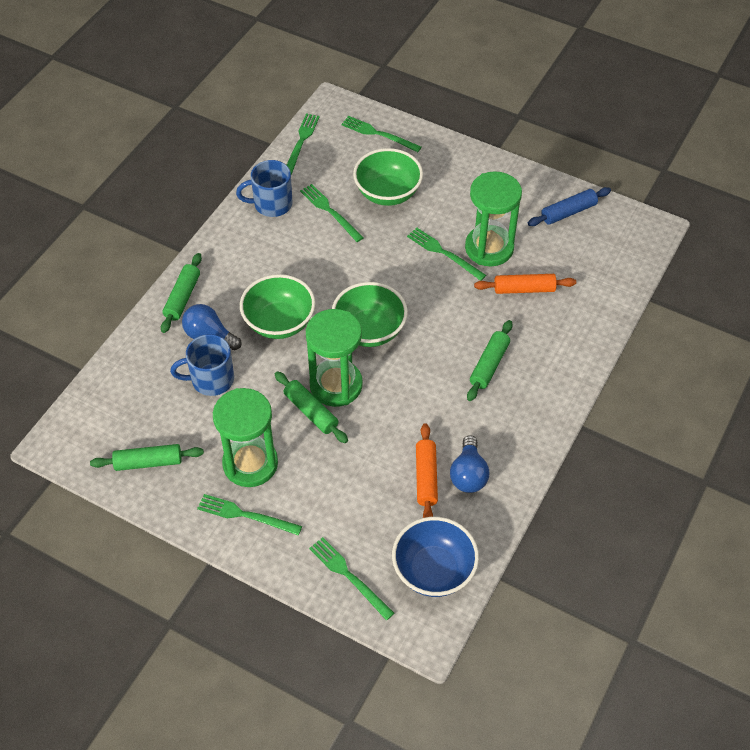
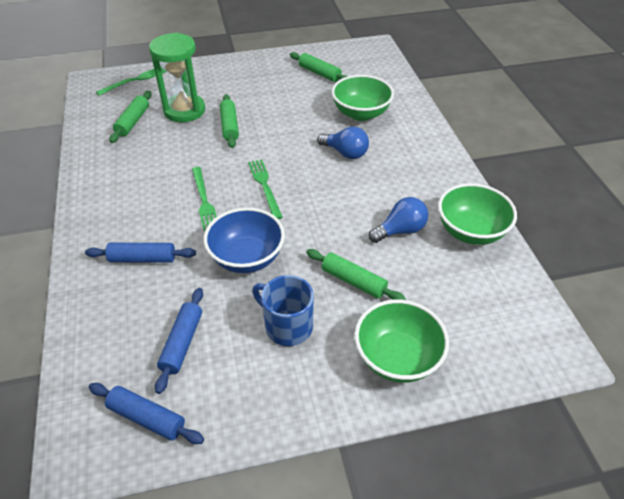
blue mug: 2 -> 1
blue rolling pin: 1 -> 3
green fork: 6 -> 3
green hourglass: 3 -> 1
orange rolling pin: 2 -> 0

